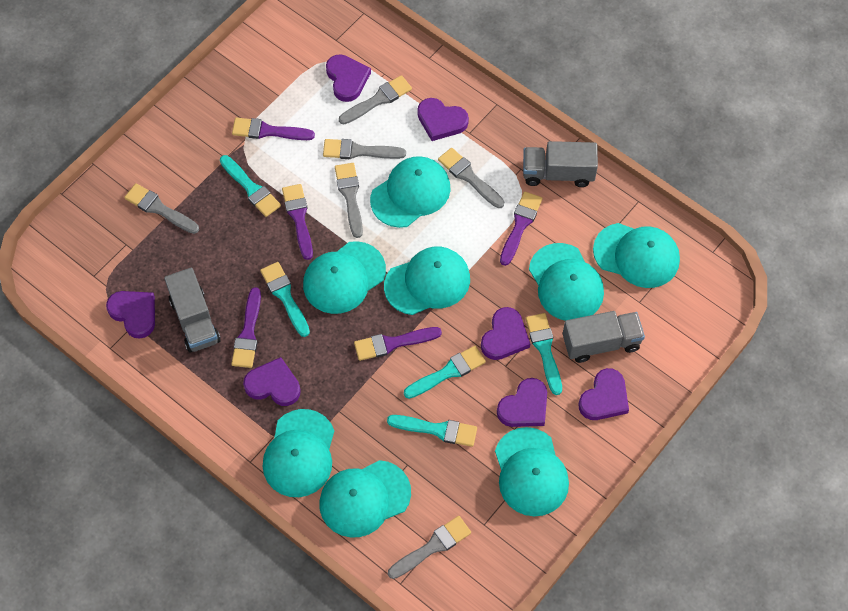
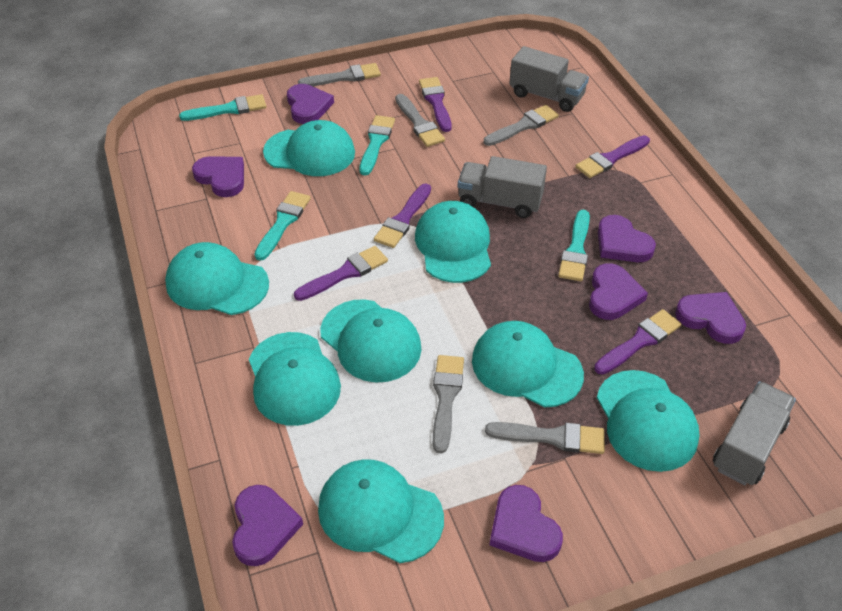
grey brush: 6 -> 5
turquoise brush: 5 -> 4

